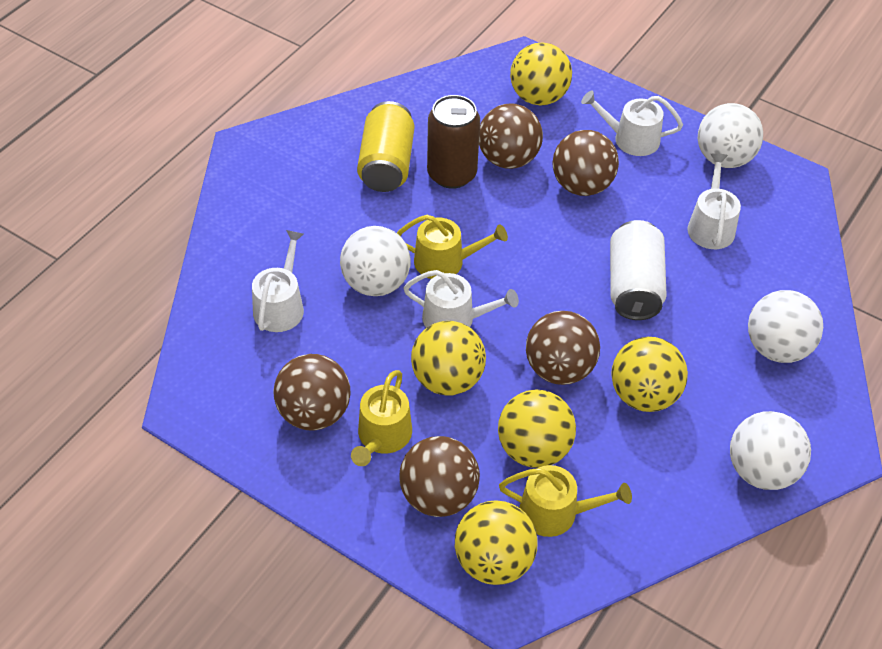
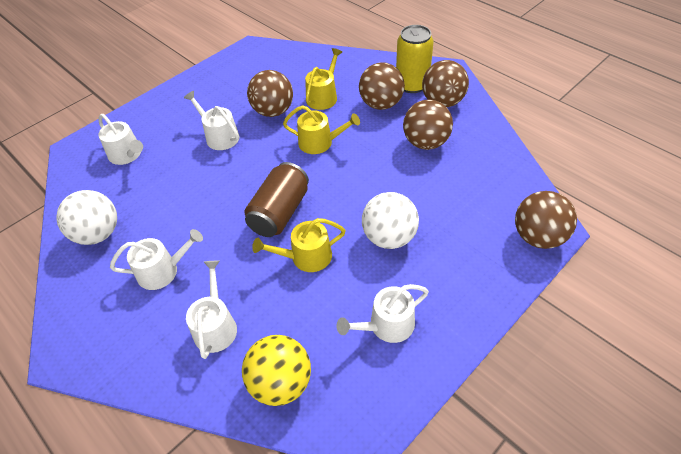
white ball: 4 -> 2
white can: 1 -> 0
white watering can: 4 -> 5
yellow ball: 5 -> 1

